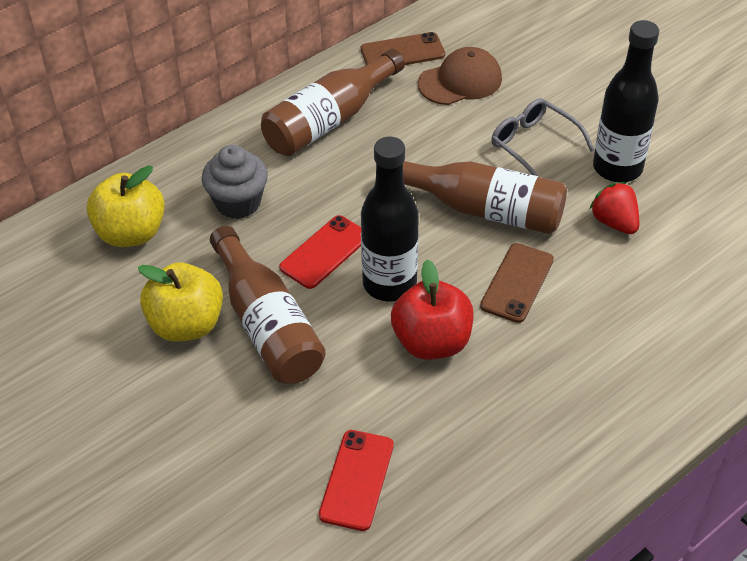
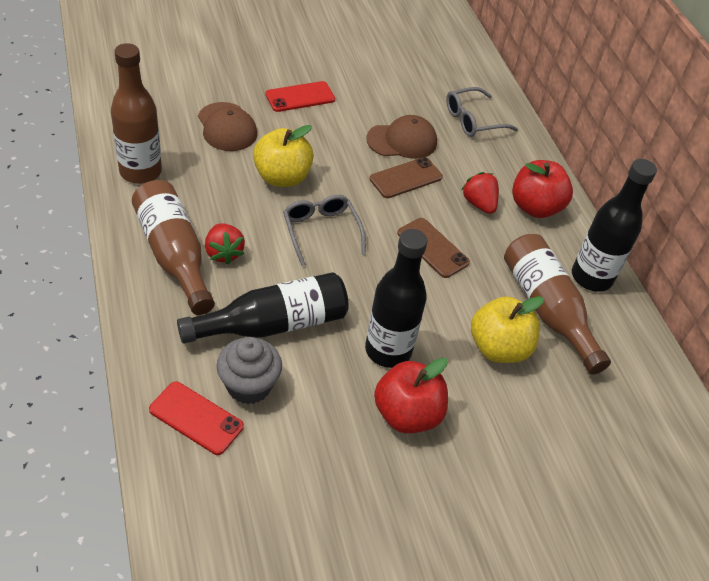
black bottle: 2 -> 3
brown cap: 1 -> 2
grey glasses: 1 -> 2
red apple: 1 -> 2
red strawberry: 1 -> 2

